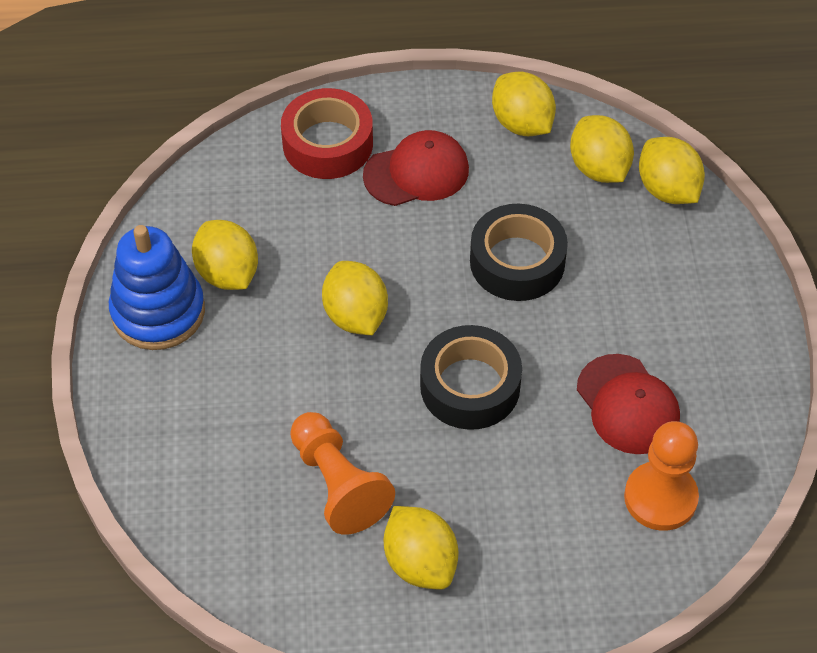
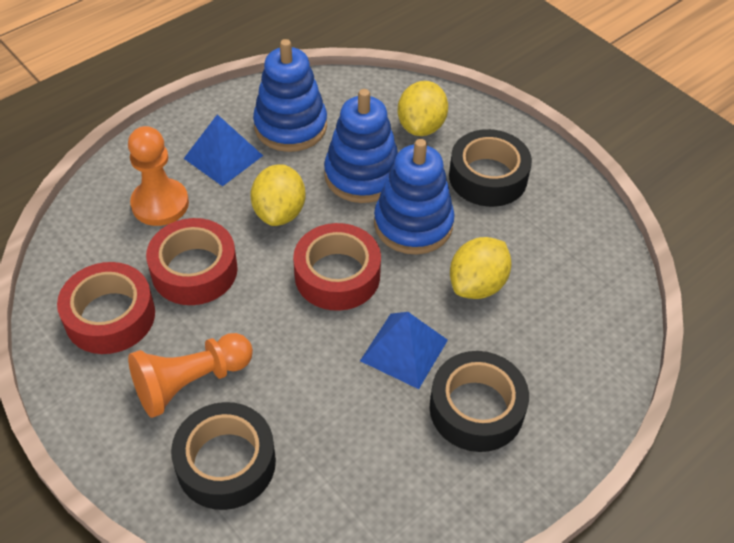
black tape: 2 -> 3
blue pyramid: 0 -> 2
blue stacking toy: 1 -> 3
red cap: 2 -> 0
red tape: 1 -> 3
yellow lemon: 6 -> 3

